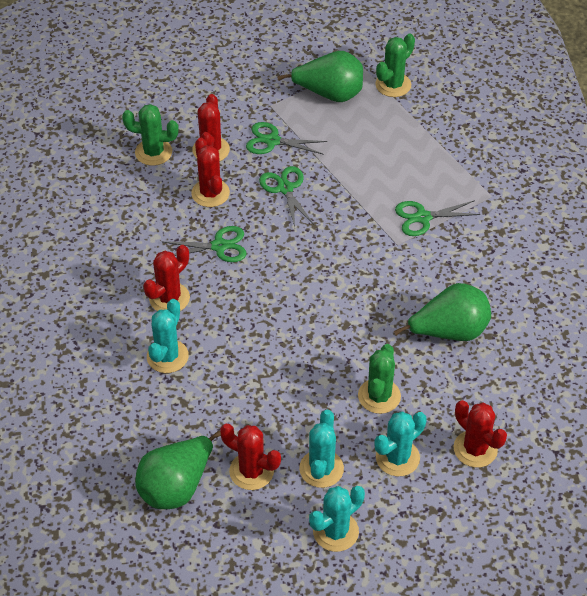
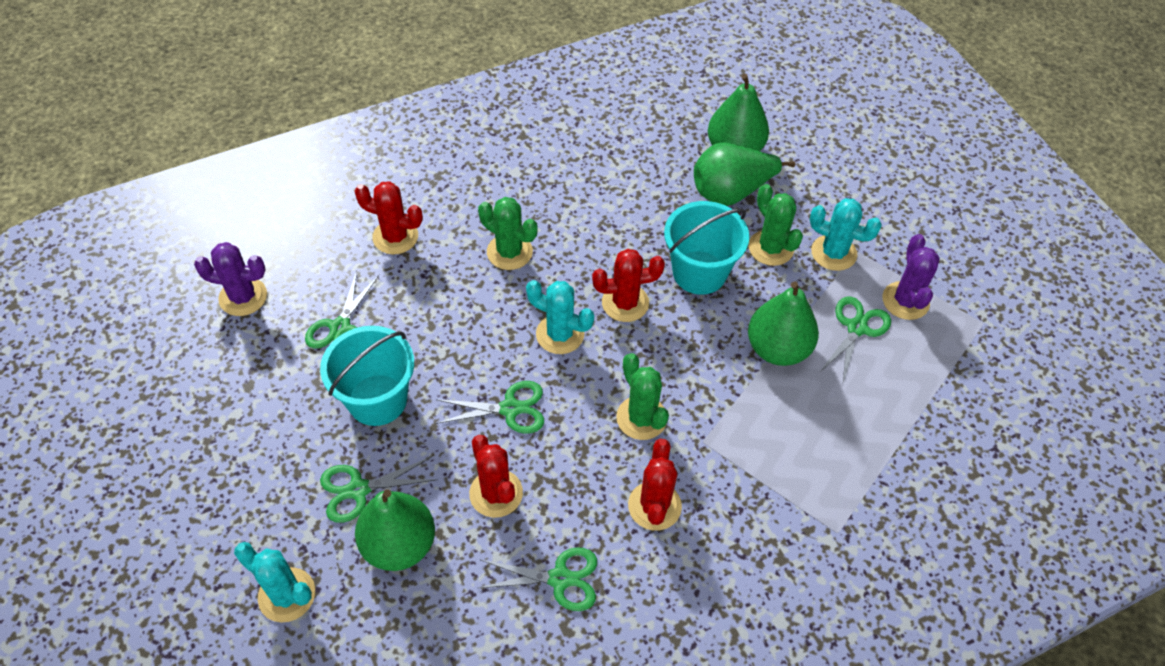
green pear: 3 -> 4
green scissors: 4 -> 5
purple cactus: 0 -> 2
red cactus: 5 -> 4
turquoise bucket: 0 -> 2
turquoise cactus: 4 -> 3

